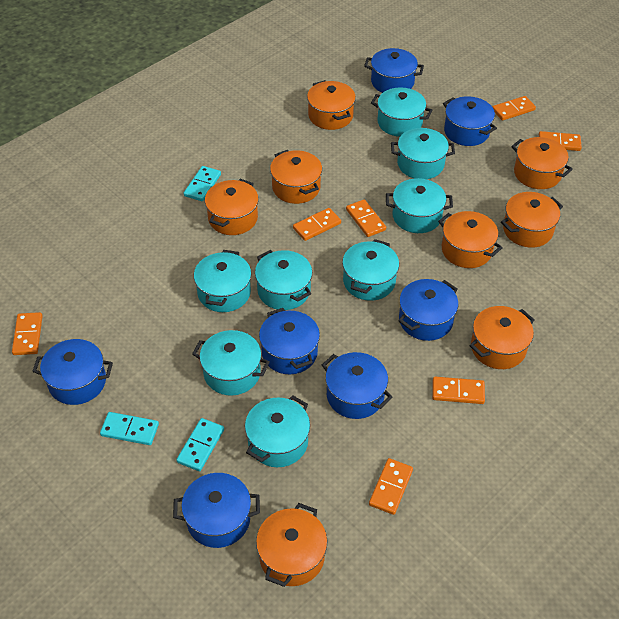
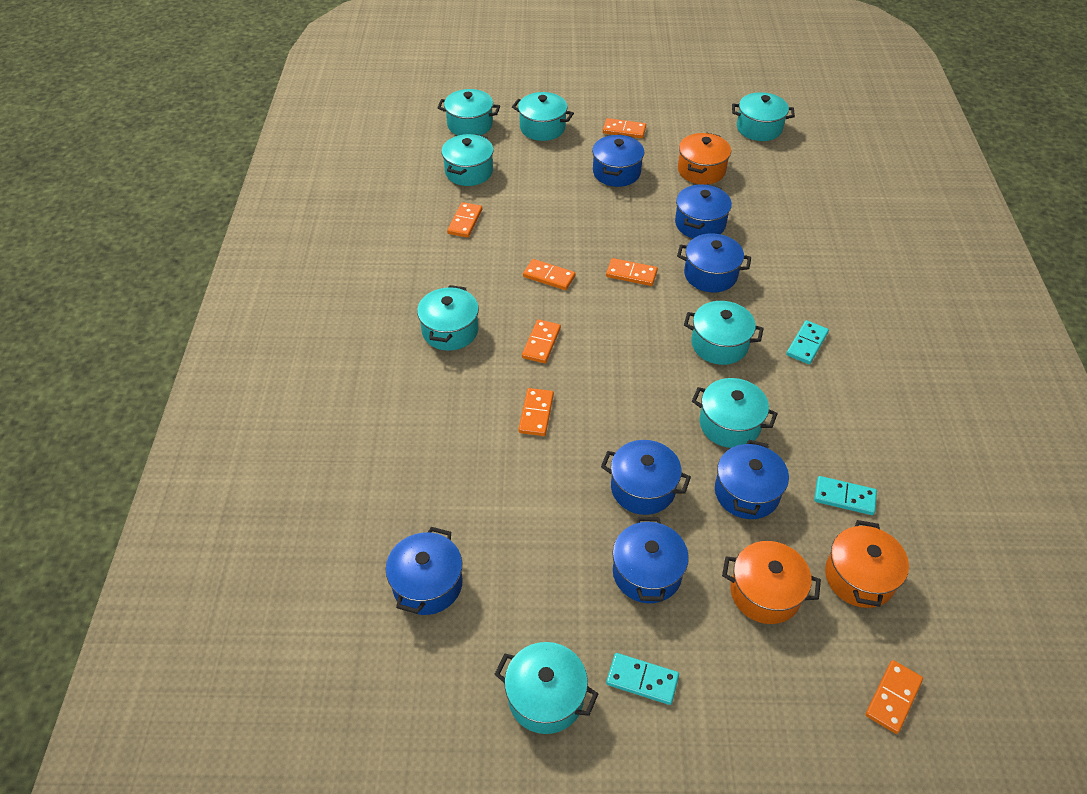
orange pot: 8 -> 3

